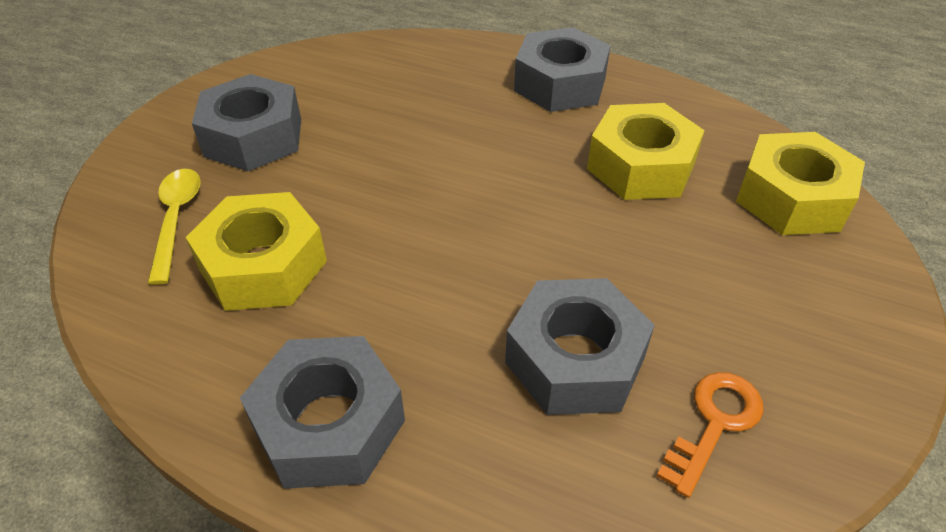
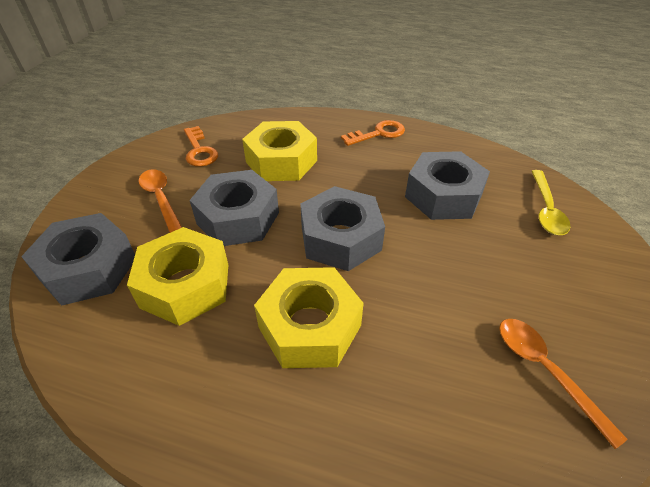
orange key: 1 -> 2
orange spoon: 0 -> 2

